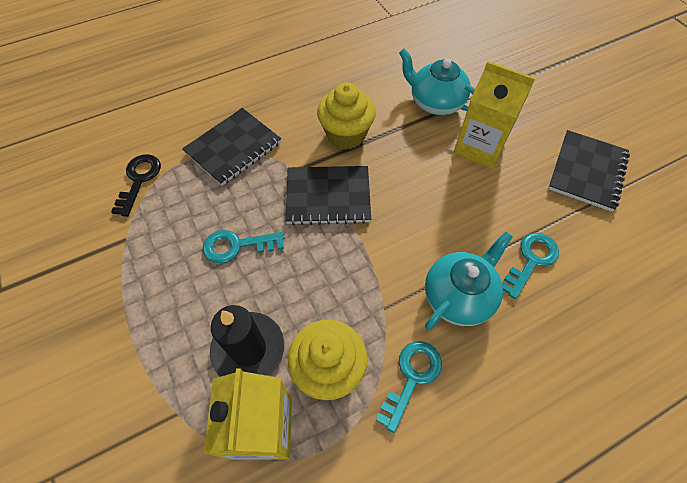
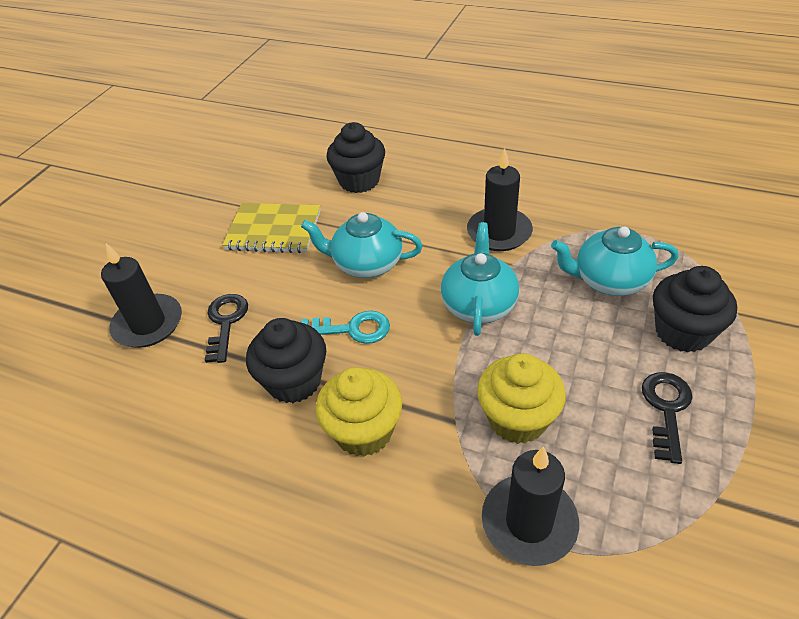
black candle: 1 -> 3
black cupcake: 0 -> 3
black key: 1 -> 2
black notebook: 3 -> 0
turquoise key: 3 -> 1
turquoise teapot: 2 -> 3
yellow carton: 2 -> 0
yellow notebook: 0 -> 1

